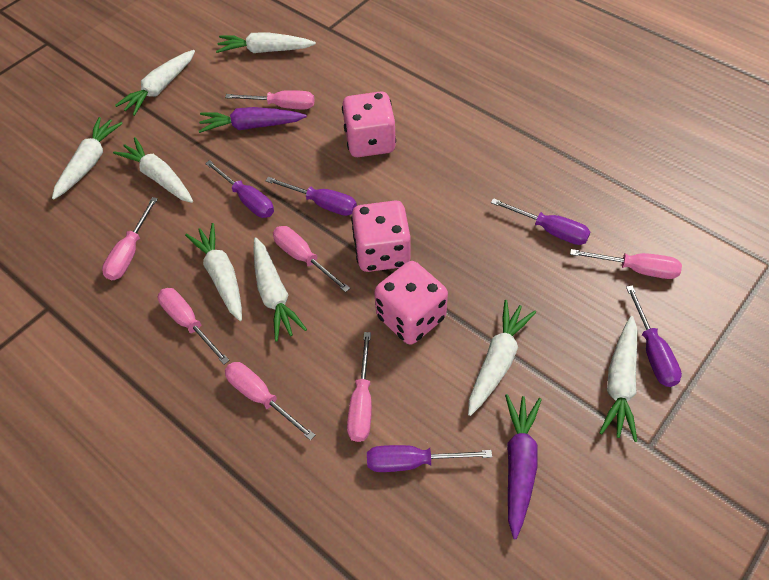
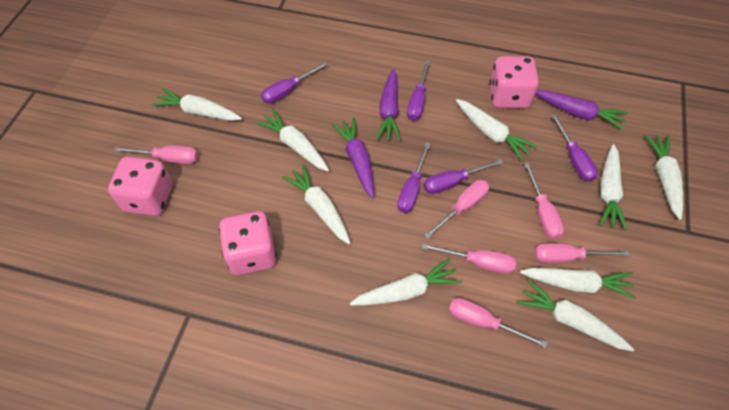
pink screwdriver: 7 -> 6
purple carrot: 2 -> 3
white carrot: 8 -> 9

